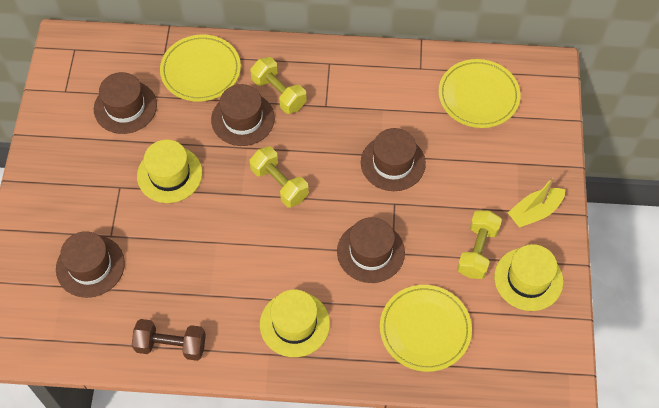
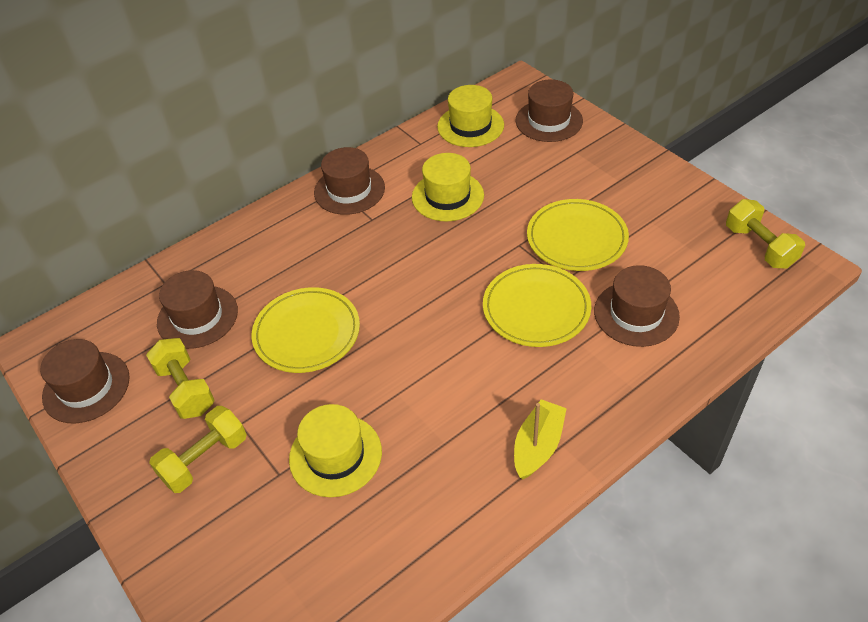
brown dumbbell: 1 -> 0

